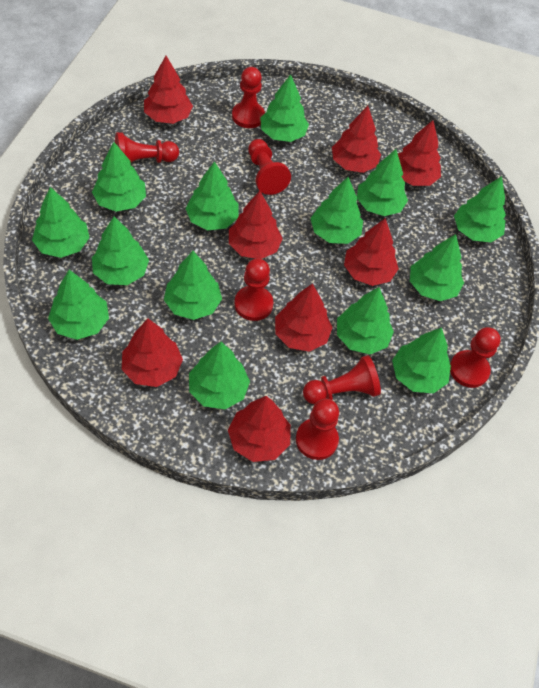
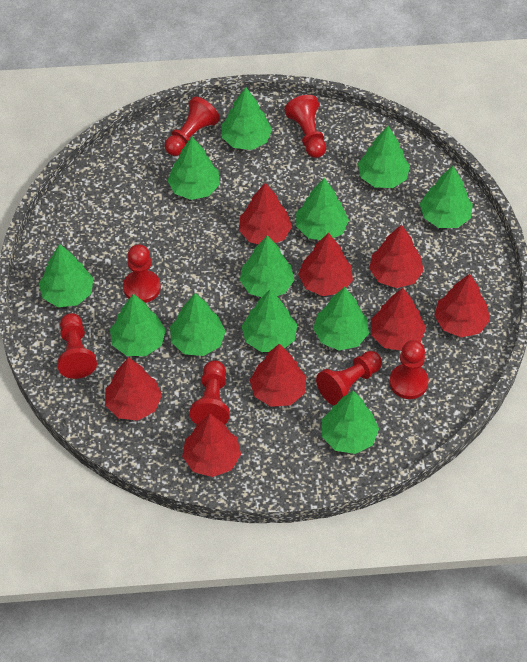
green tree: 14 -> 12

